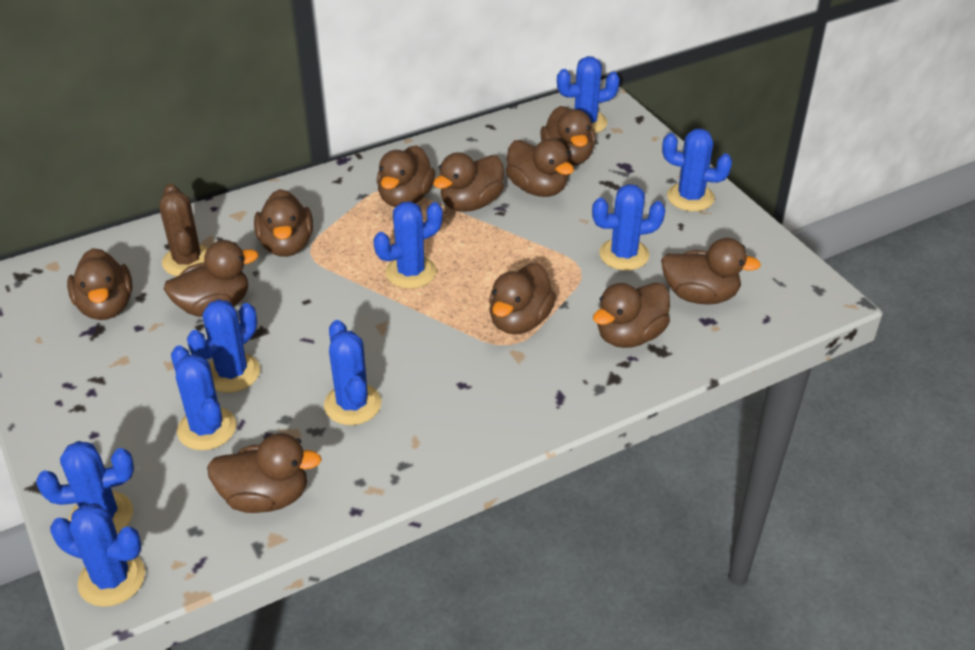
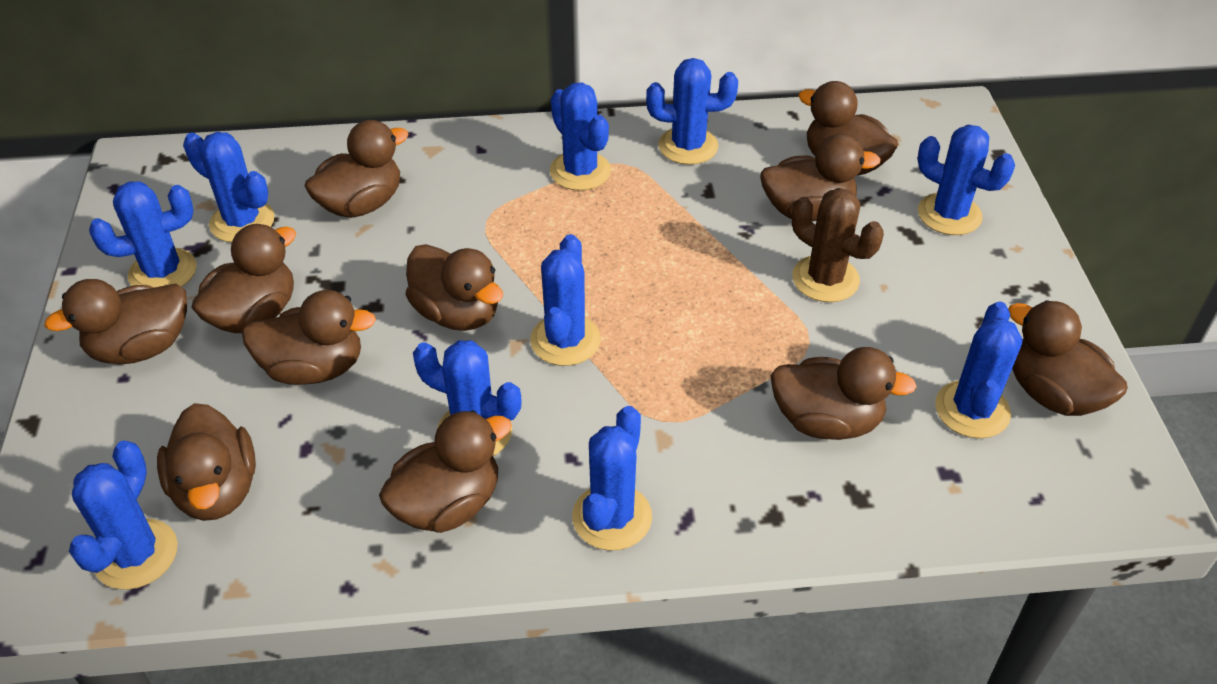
blue cactus: 9 -> 10

